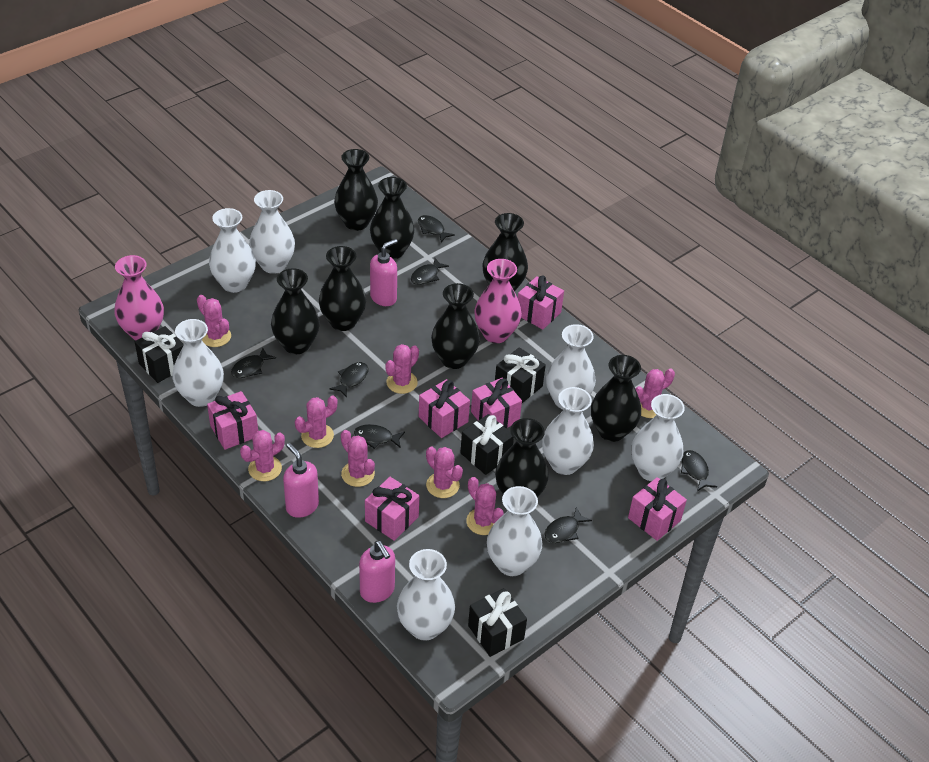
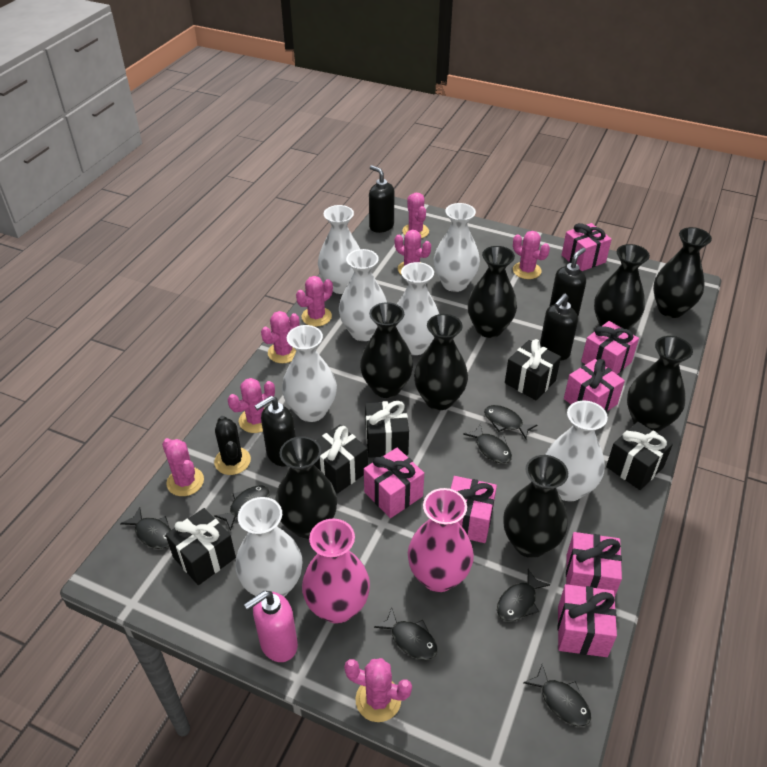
black cactus: 0 -> 1
black gift: 4 -> 5
black soap dispenser: 0 -> 4
pink gift: 6 -> 7
pink soap dispenser: 3 -> 1
white vase: 8 -> 7

